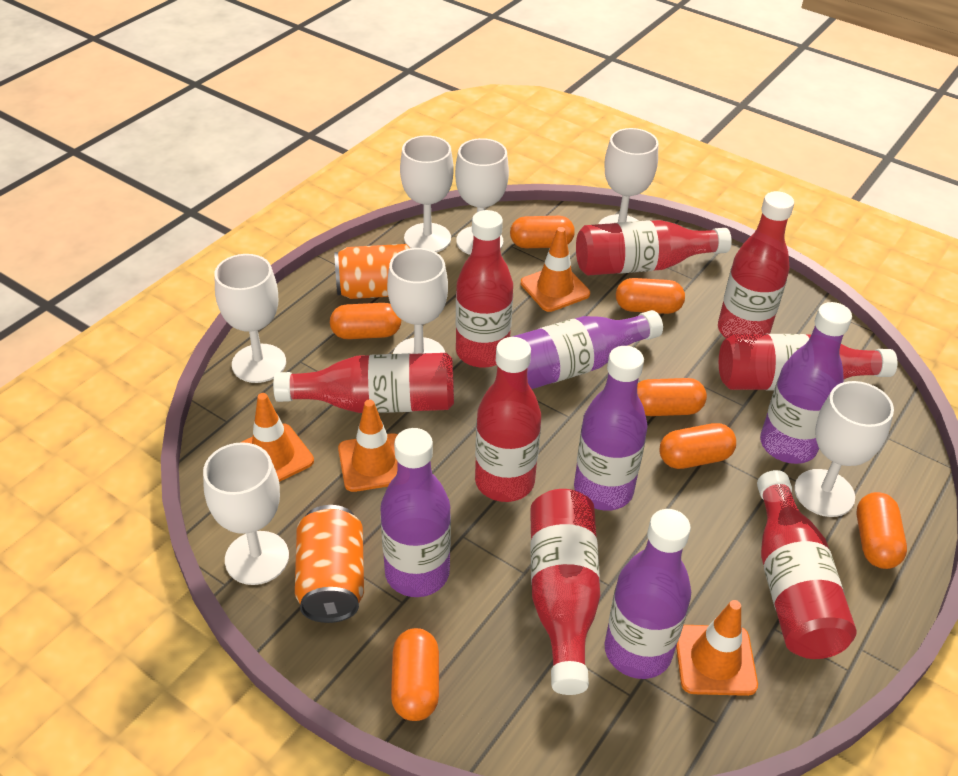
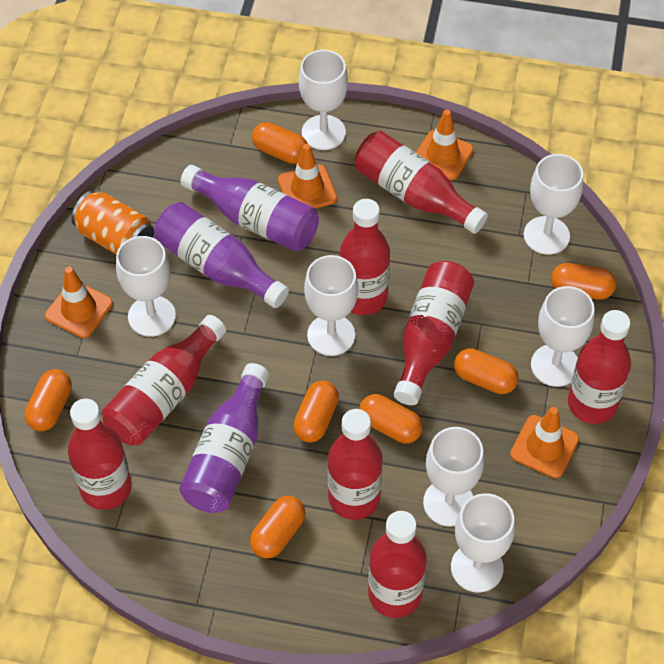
orange can: 2 -> 1
purple bottle: 5 -> 3

